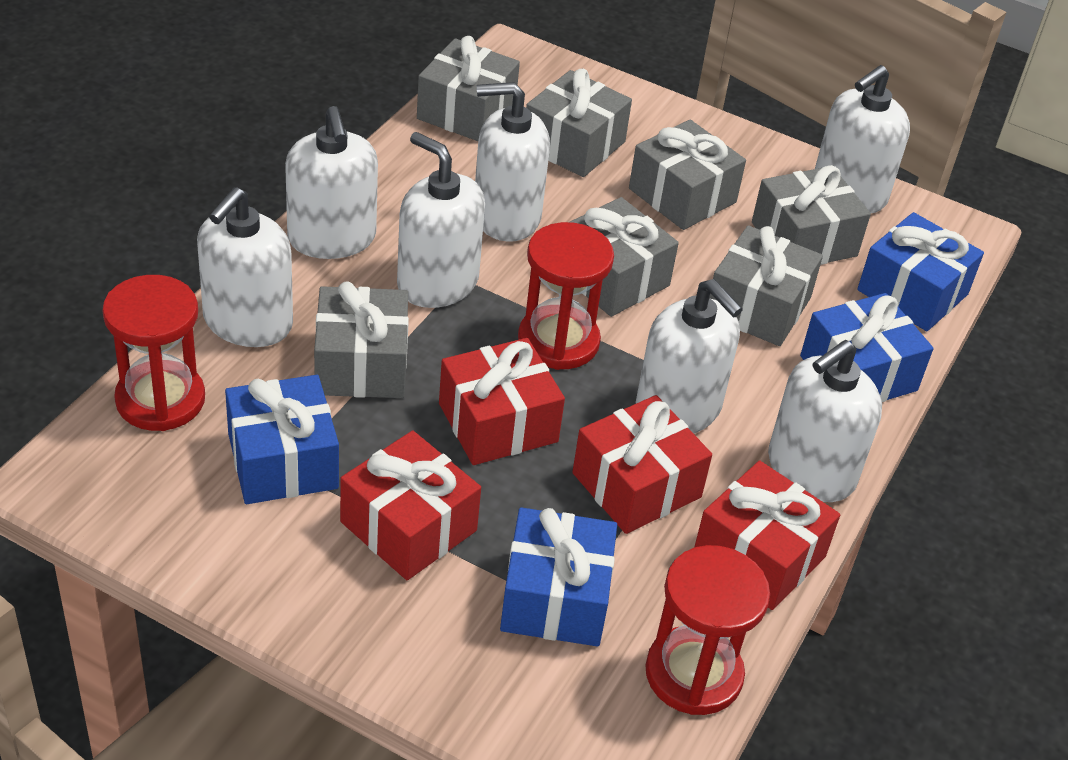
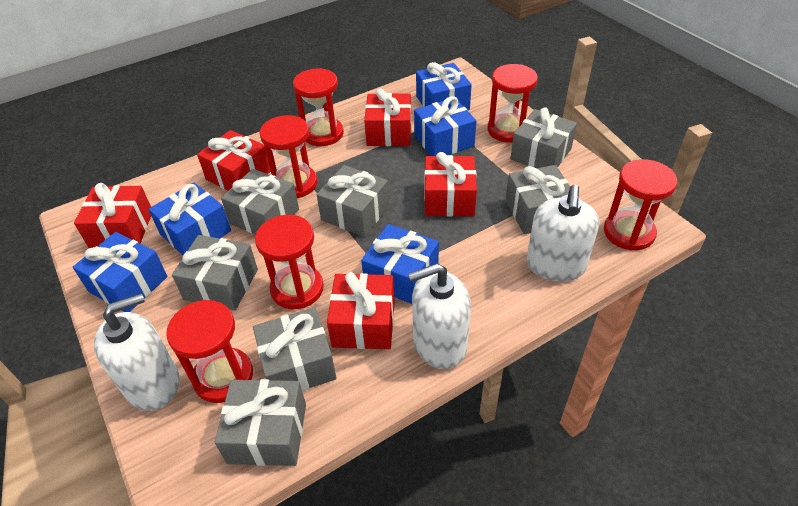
blue gift: 4 -> 5
red gift: 4 -> 5
red hourglass: 3 -> 6
white soap dispenser: 7 -> 3

